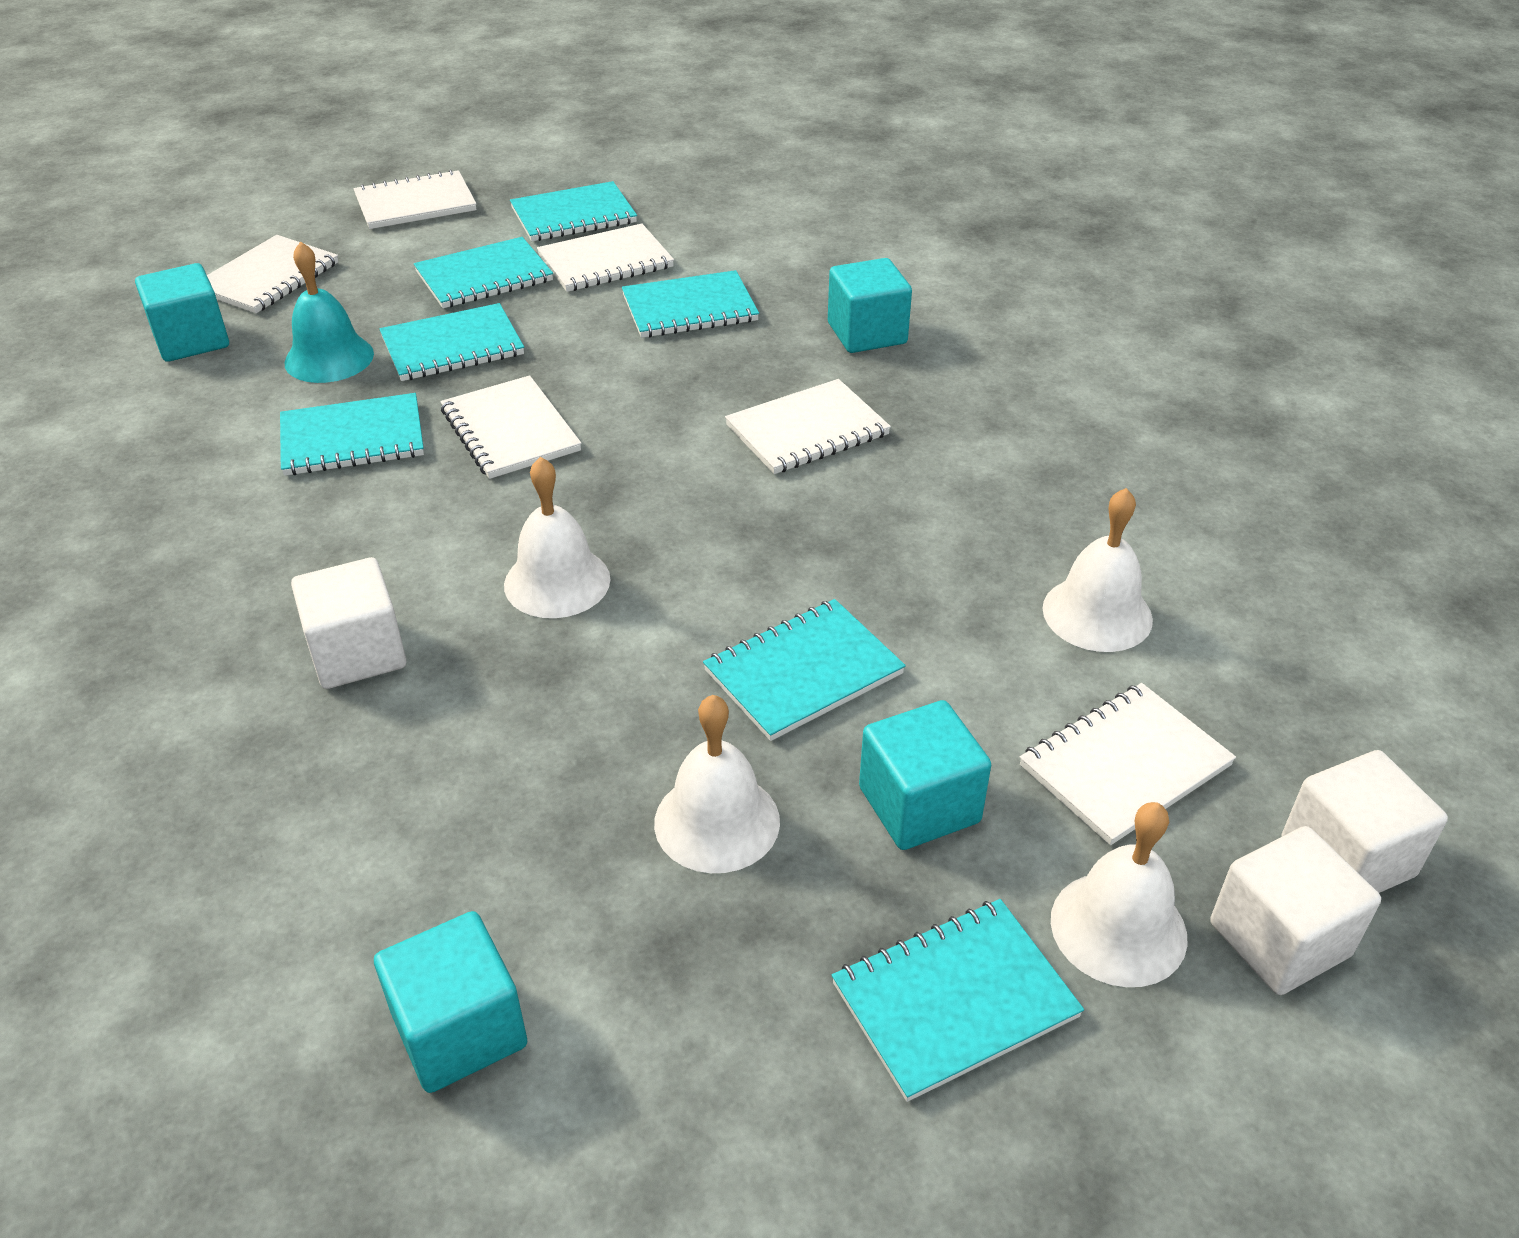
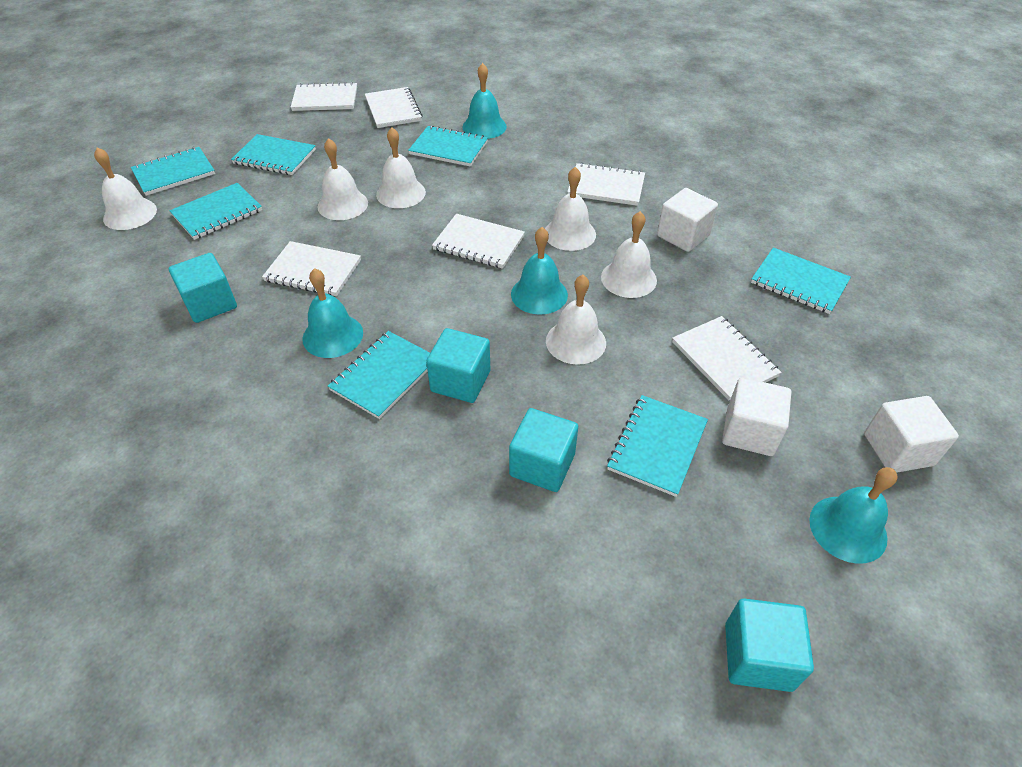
turquoise bell: 1 -> 4
white bell: 4 -> 6

